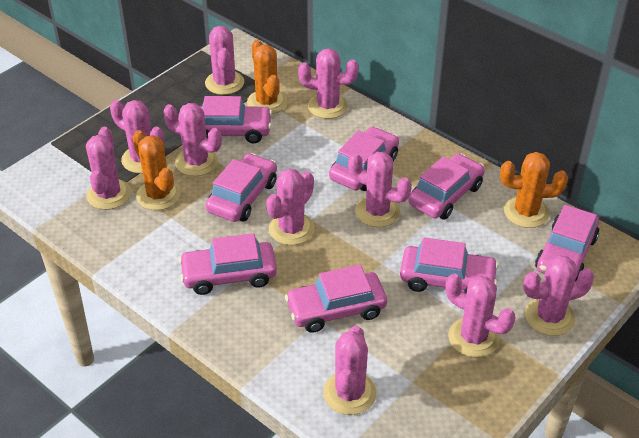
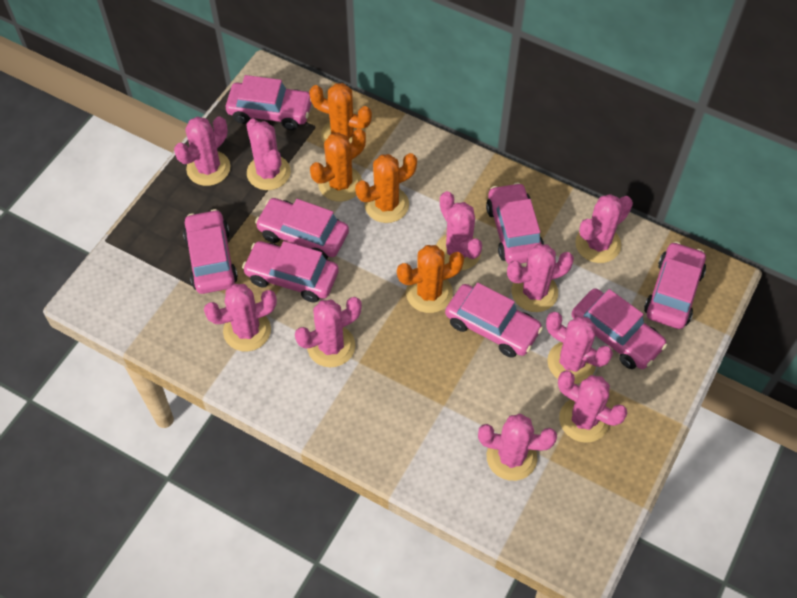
orange cactus: 3 -> 4

